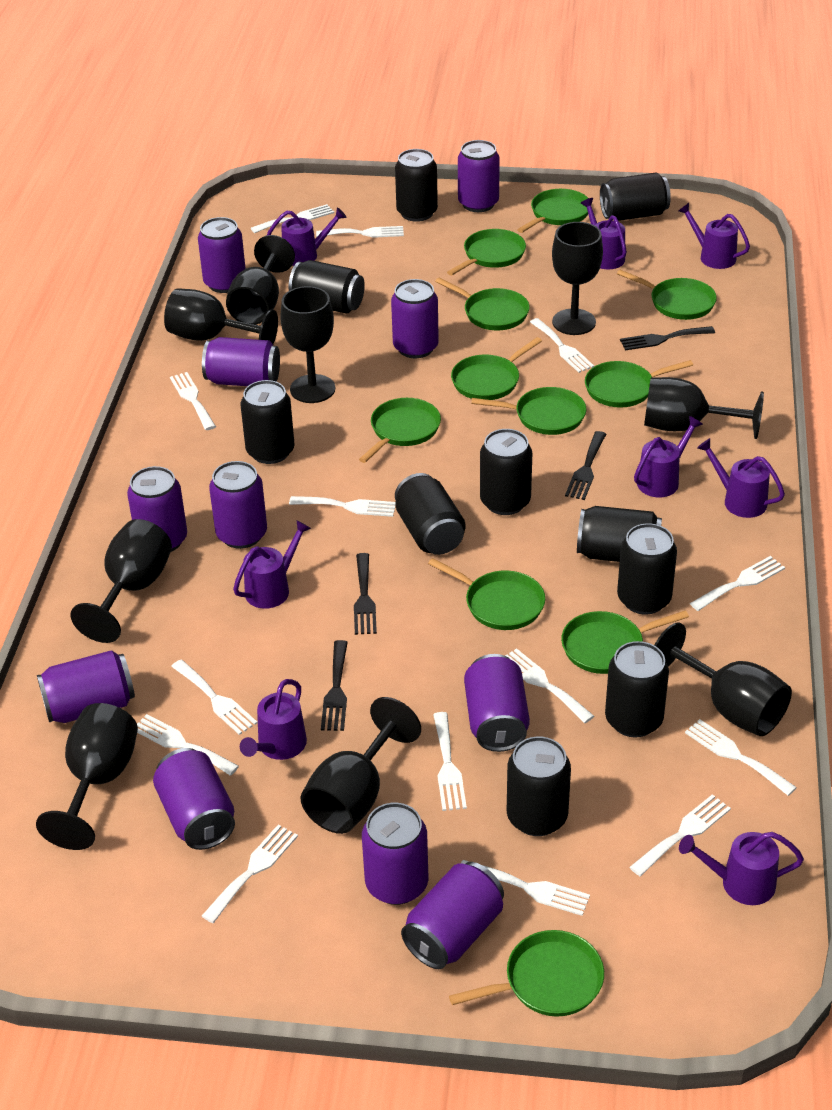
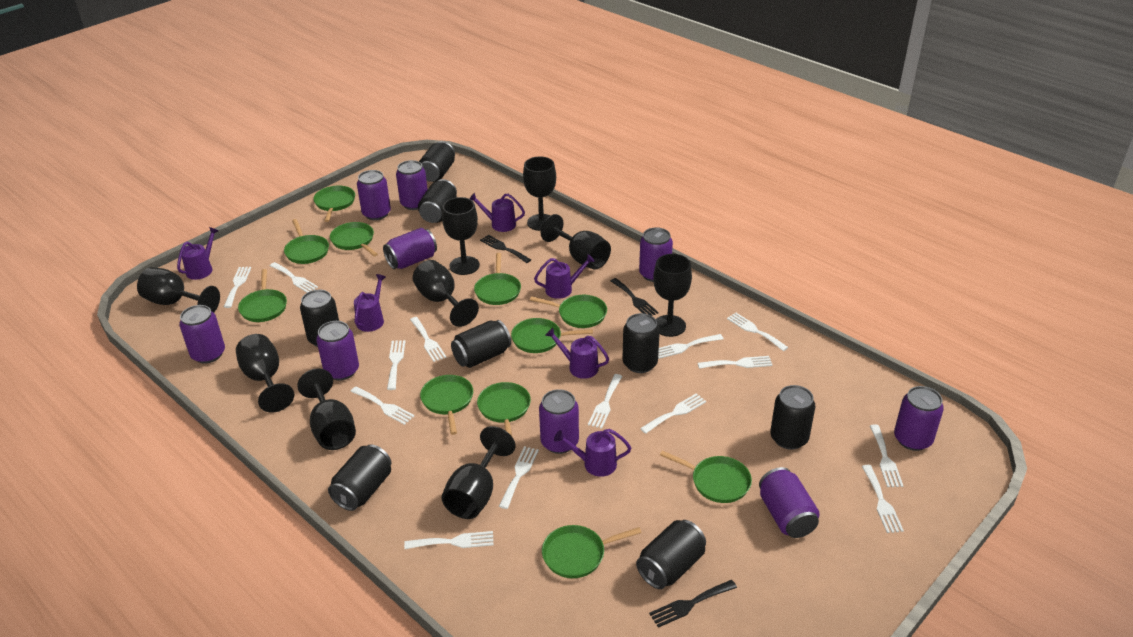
black can: 10 -> 8
black fork: 4 -> 3
purple can: 11 -> 9
purple watering can: 8 -> 6

